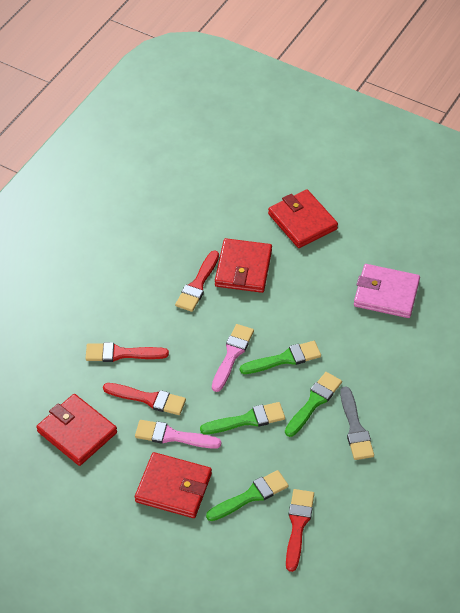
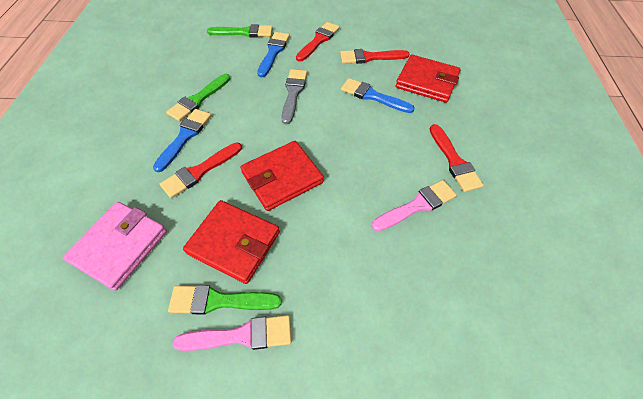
blue brush: 0 -> 3
green brush: 4 -> 3
red wallet: 4 -> 3

